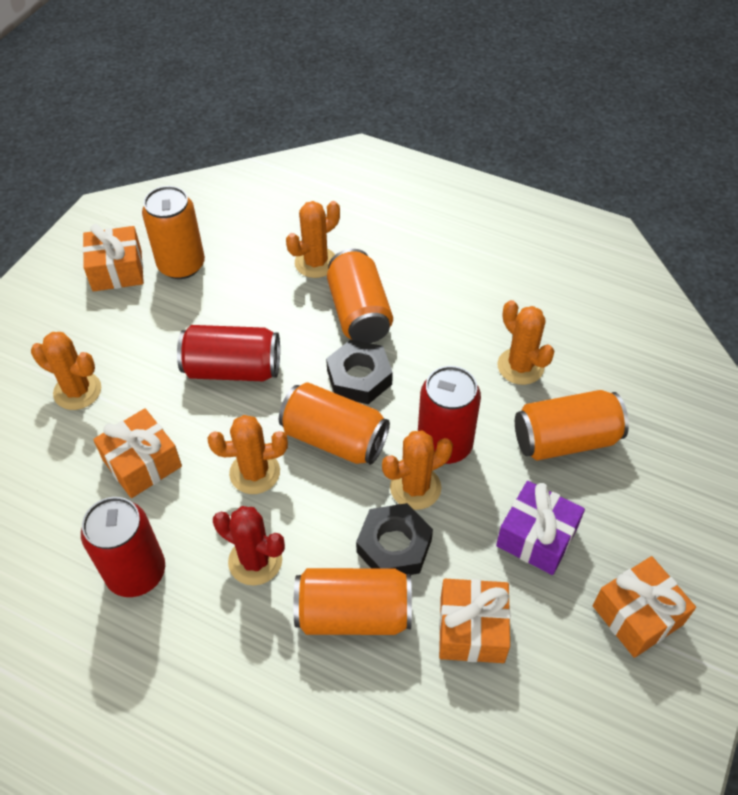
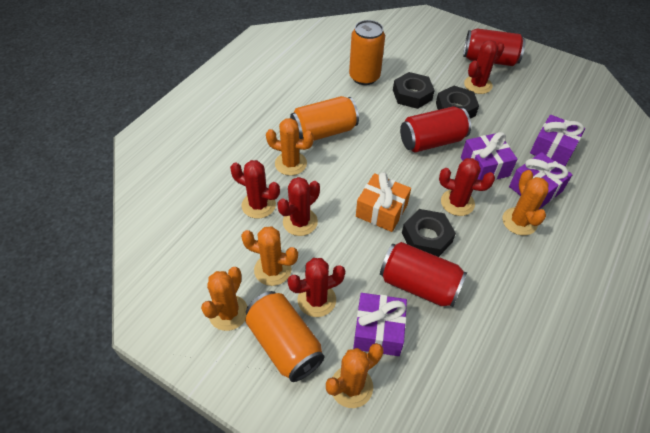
black nut: 2 -> 3
orange can: 5 -> 3
orange gift: 4 -> 1
purple gift: 1 -> 4
red cactus: 1 -> 5

